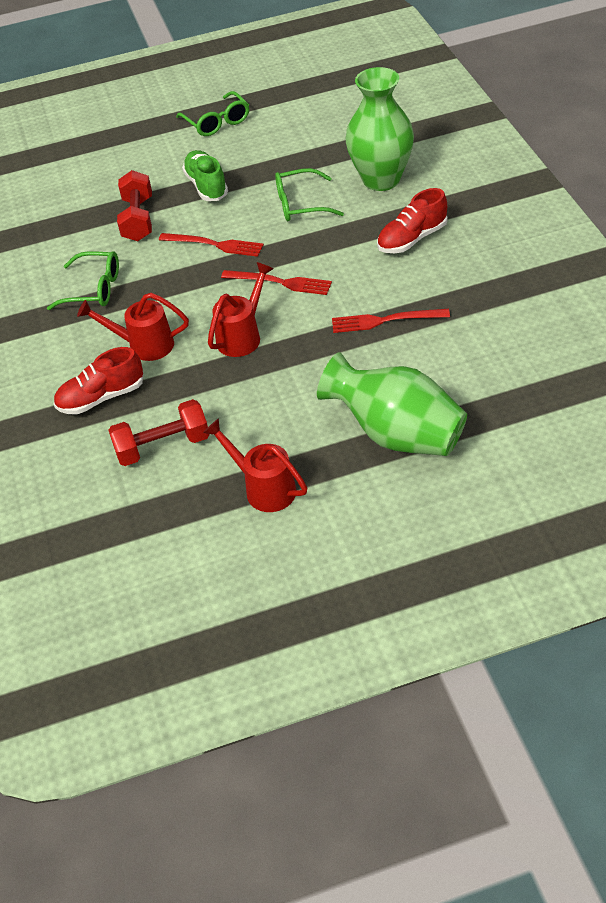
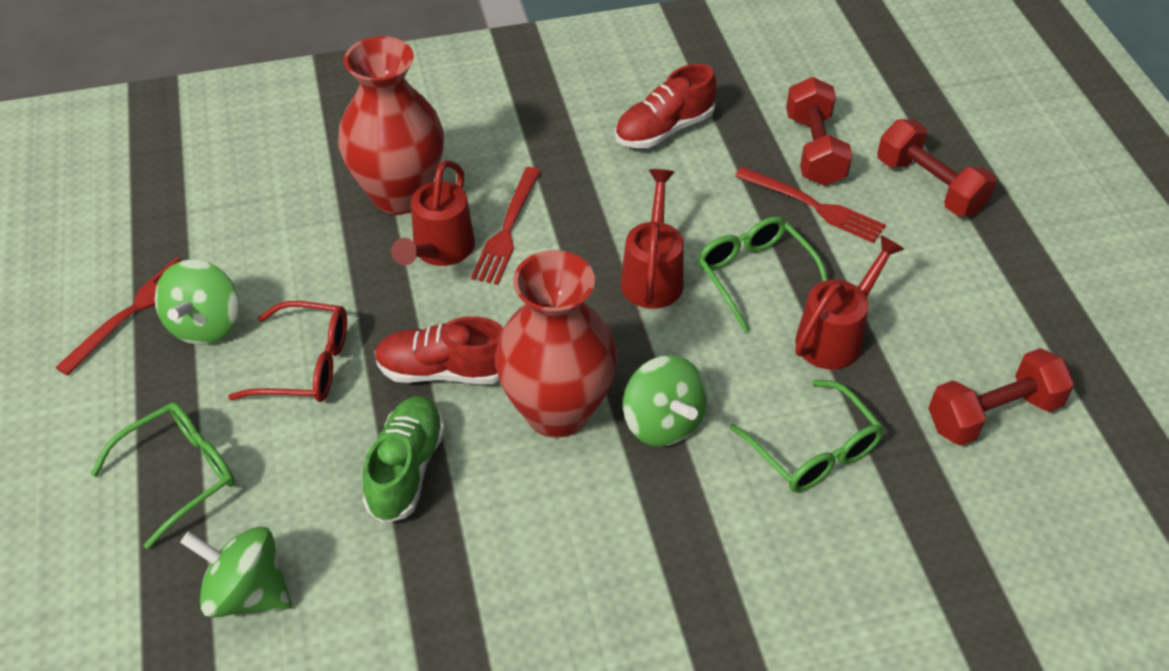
green spinning top: 0 -> 3
green vase: 2 -> 0
red dumbbell: 2 -> 3
red glasses: 0 -> 1
red vase: 0 -> 2

